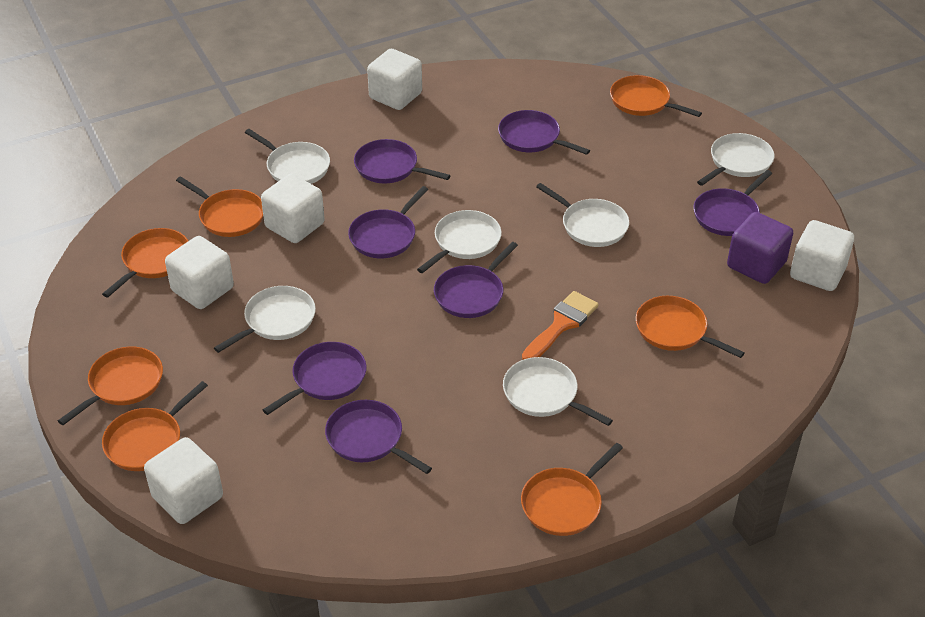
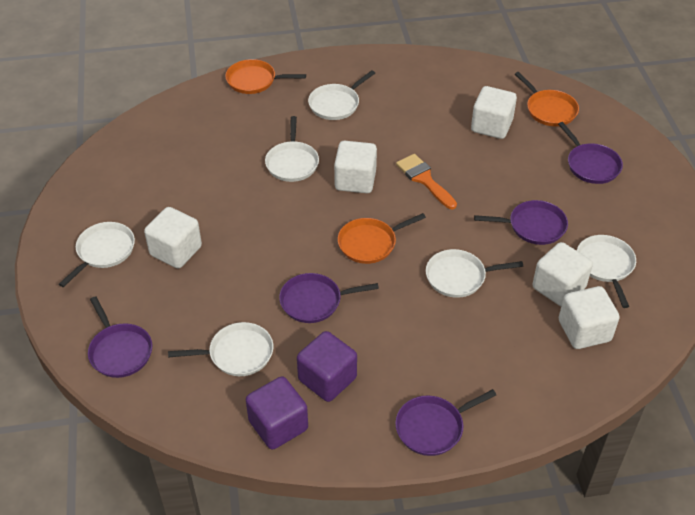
orange pan: 7 -> 3
purple cube: 1 -> 2
purple pan: 7 -> 5

